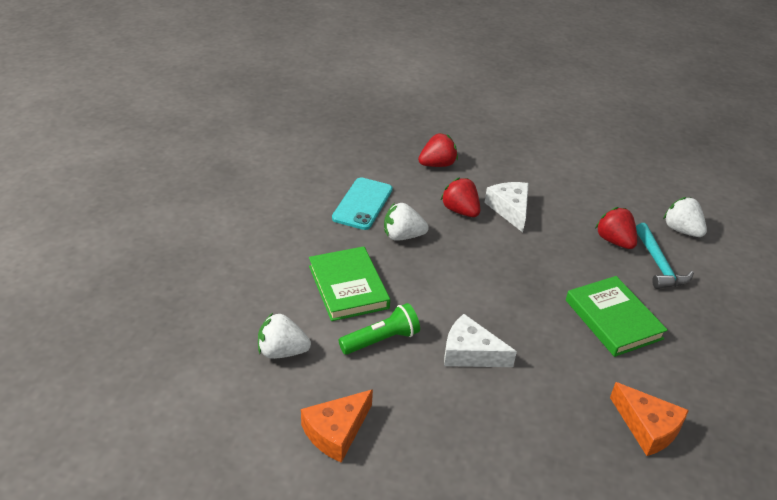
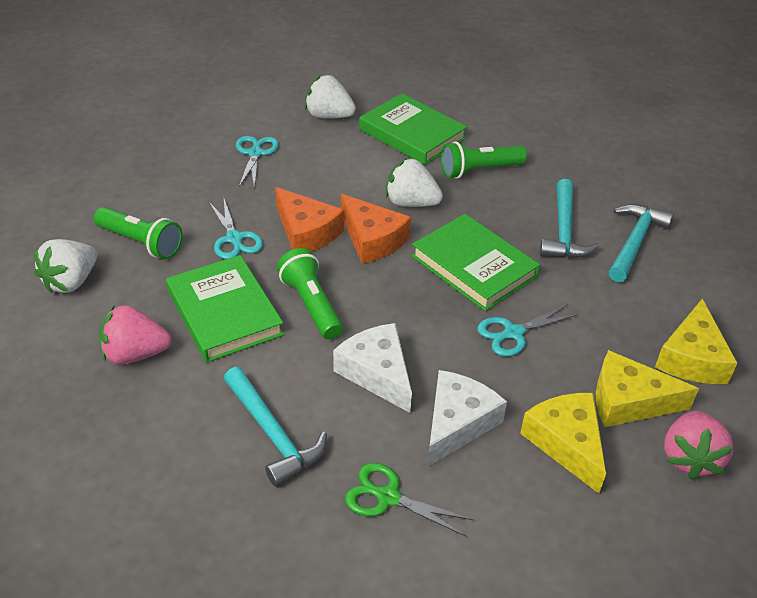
green book: 2 -> 3
green flashlight: 1 -> 3
green scissors: 0 -> 1
pink strawberry: 0 -> 2
red strawberry: 3 -> 0
turquoise hammer: 1 -> 3
turquoise phone: 1 -> 0
turquoise scissors: 0 -> 3
yellow cheese: 0 -> 3

